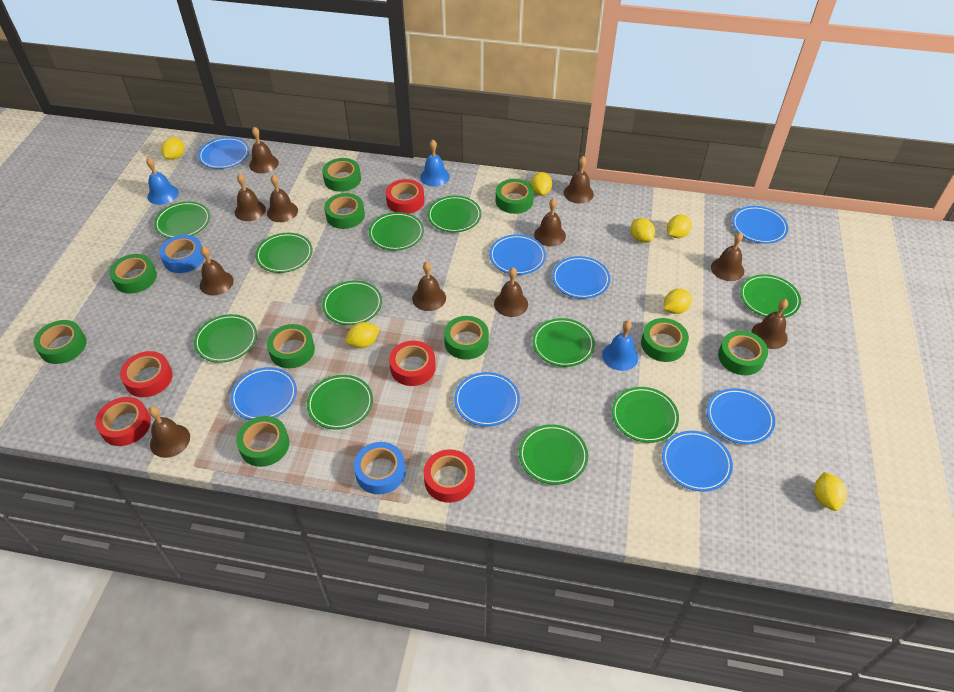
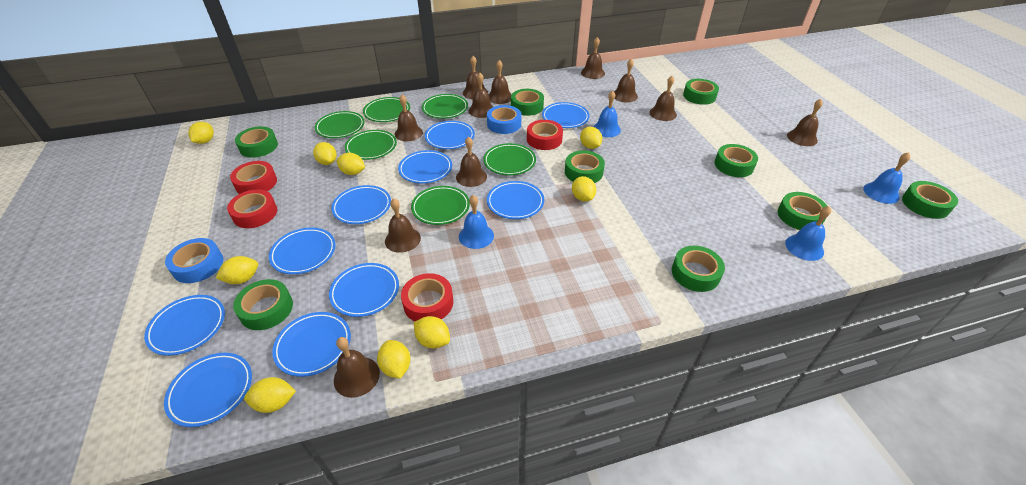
blue bell: 3 -> 4
blue plate: 8 -> 10
green plate: 11 -> 6
green tape: 10 -> 9
red tape: 5 -> 4
yellow lemon: 7 -> 9

